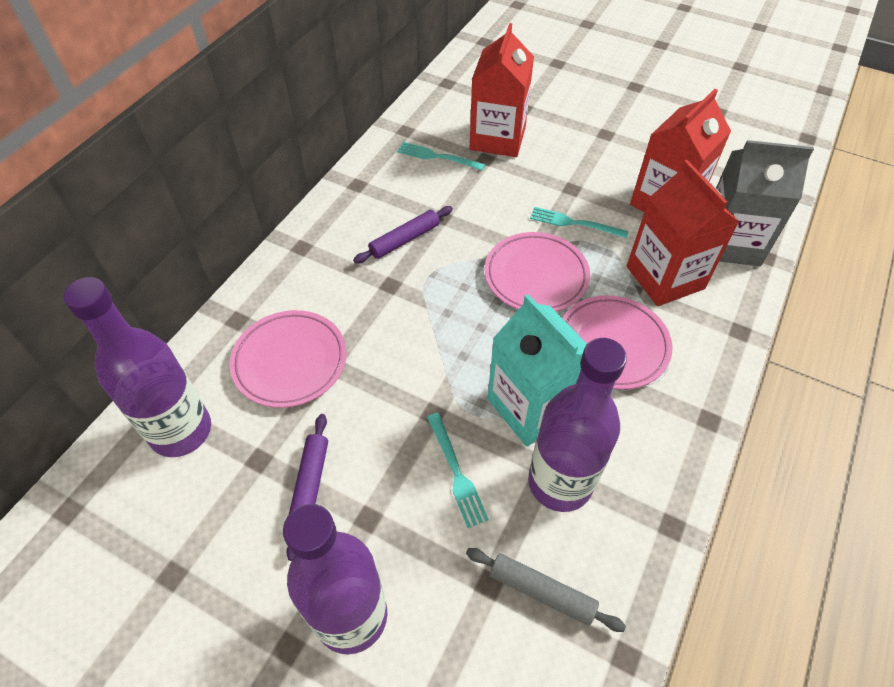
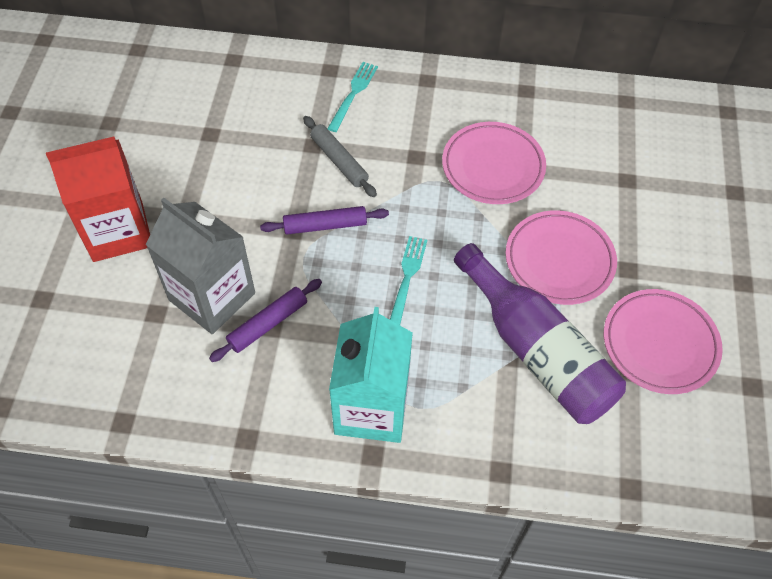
purple bottle: 3 -> 1
red carton: 3 -> 1
turquoise fork: 3 -> 2

